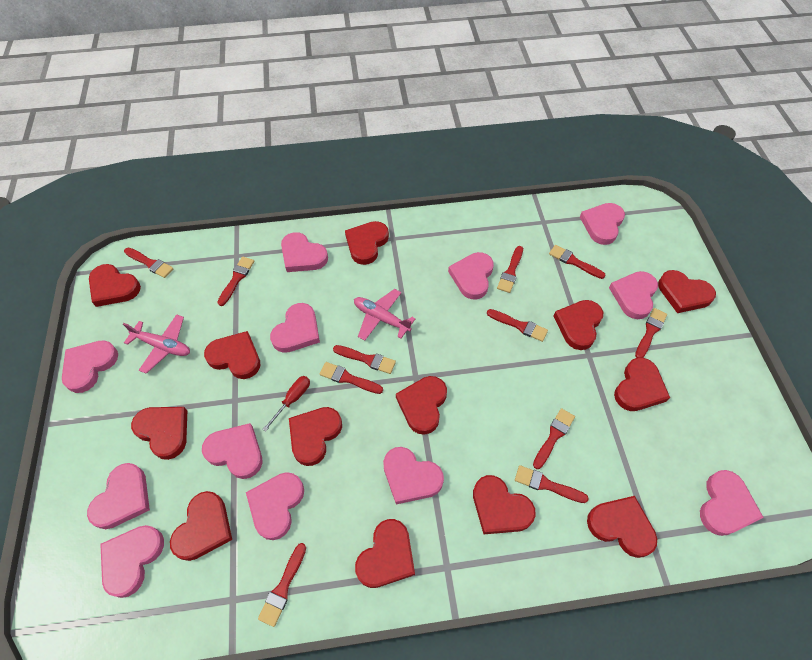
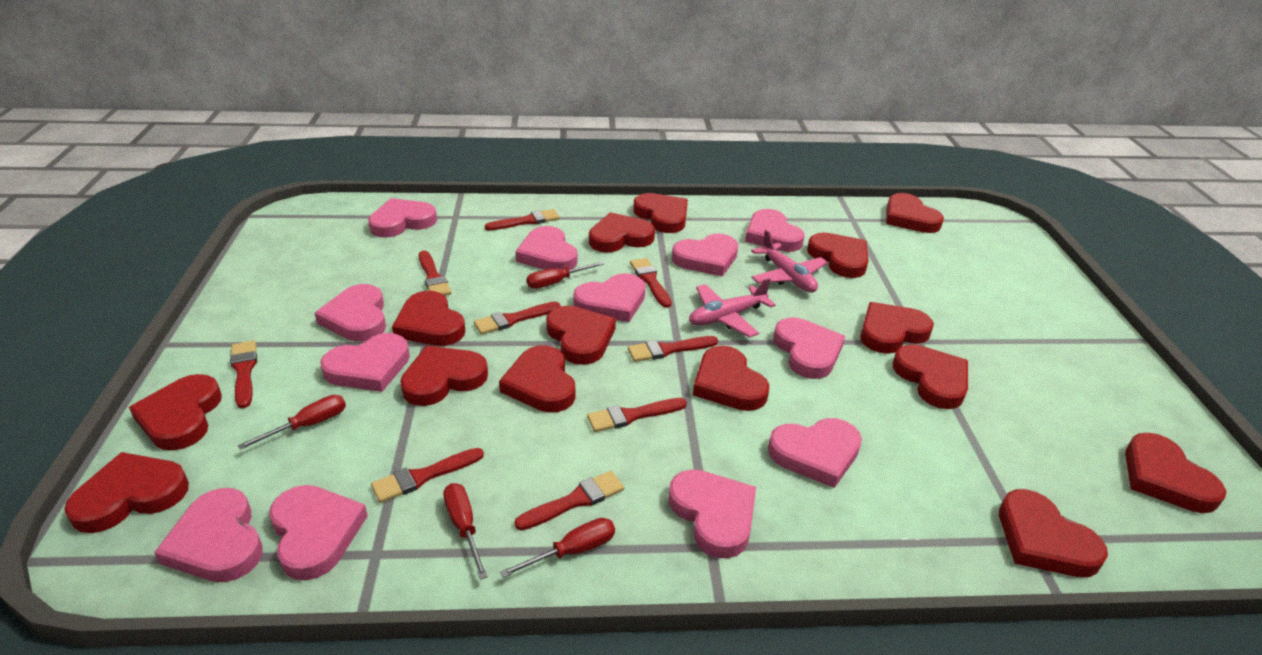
red brush: 11 -> 9
red heart: 13 -> 15
red screwdriver: 1 -> 4

